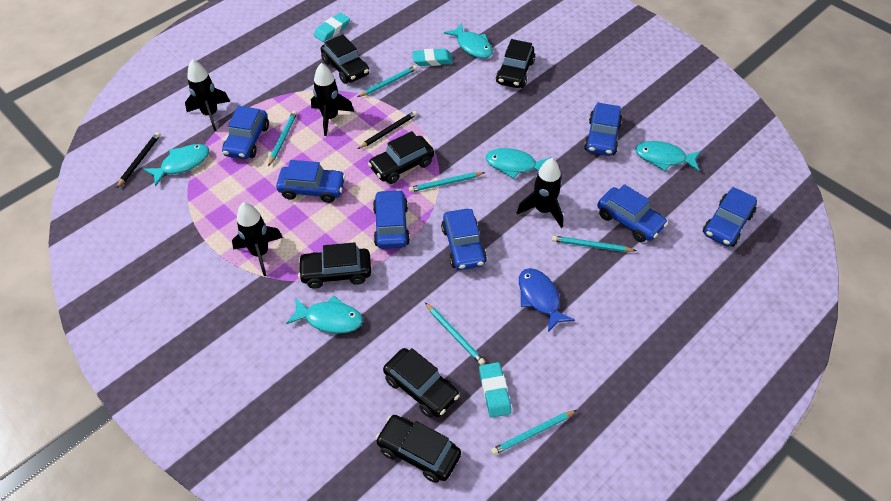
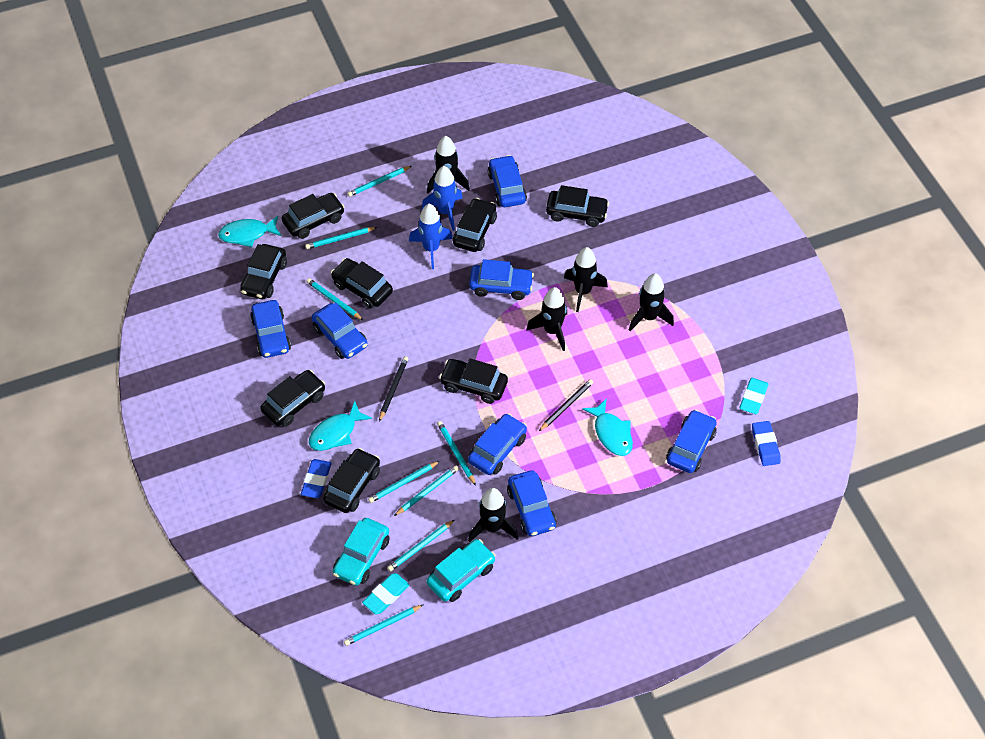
black car: 6 -> 8
black rocket: 4 -> 5
blue eraser: 0 -> 2
blue fish: 1 -> 0
blue rocket: 0 -> 2
turquoise car: 0 -> 2
turquoise eraser: 3 -> 2
turquoise fish: 5 -> 3
turquoise pencil: 6 -> 8

